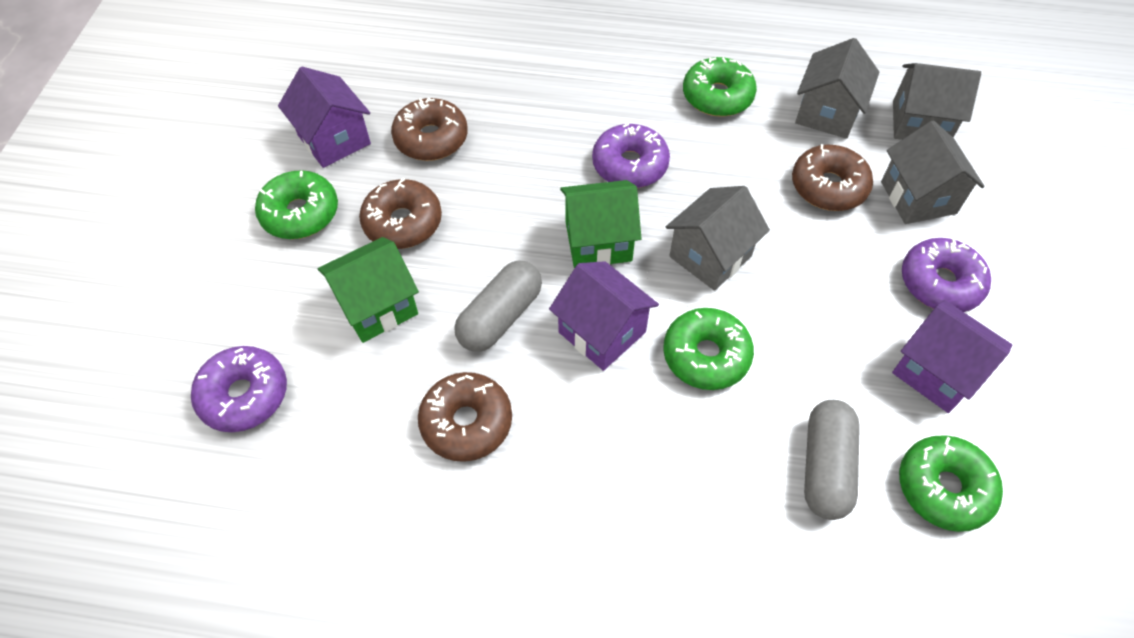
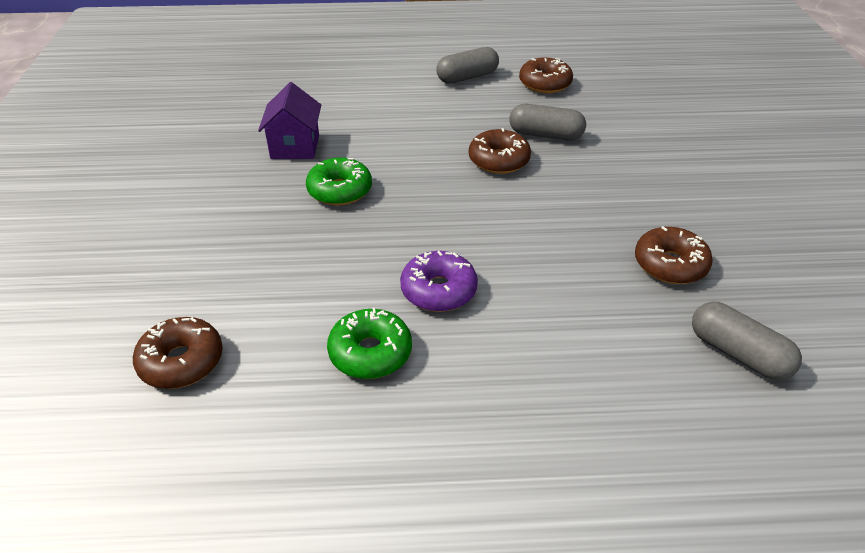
green donut: 4 -> 2
green house: 2 -> 0
grey capsule: 2 -> 3
grey house: 4 -> 0
purple donut: 3 -> 1
purple house: 3 -> 1

